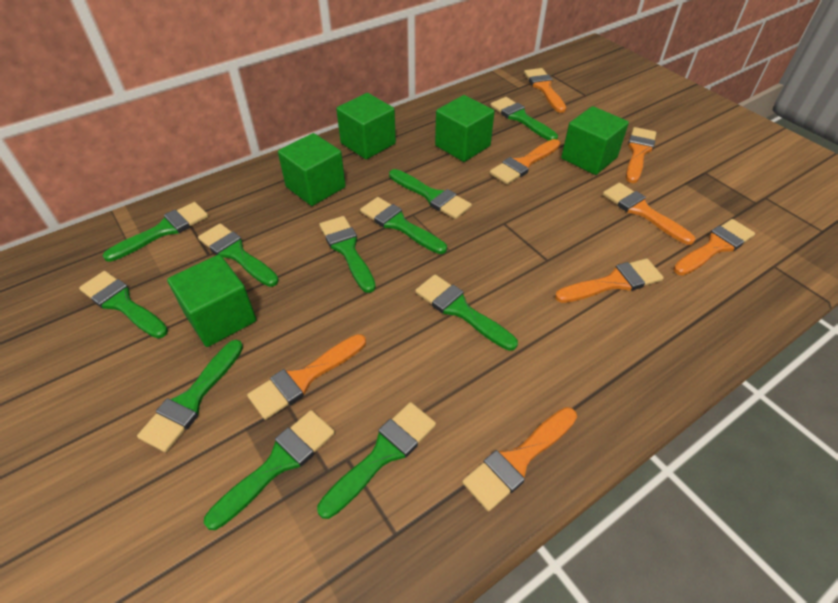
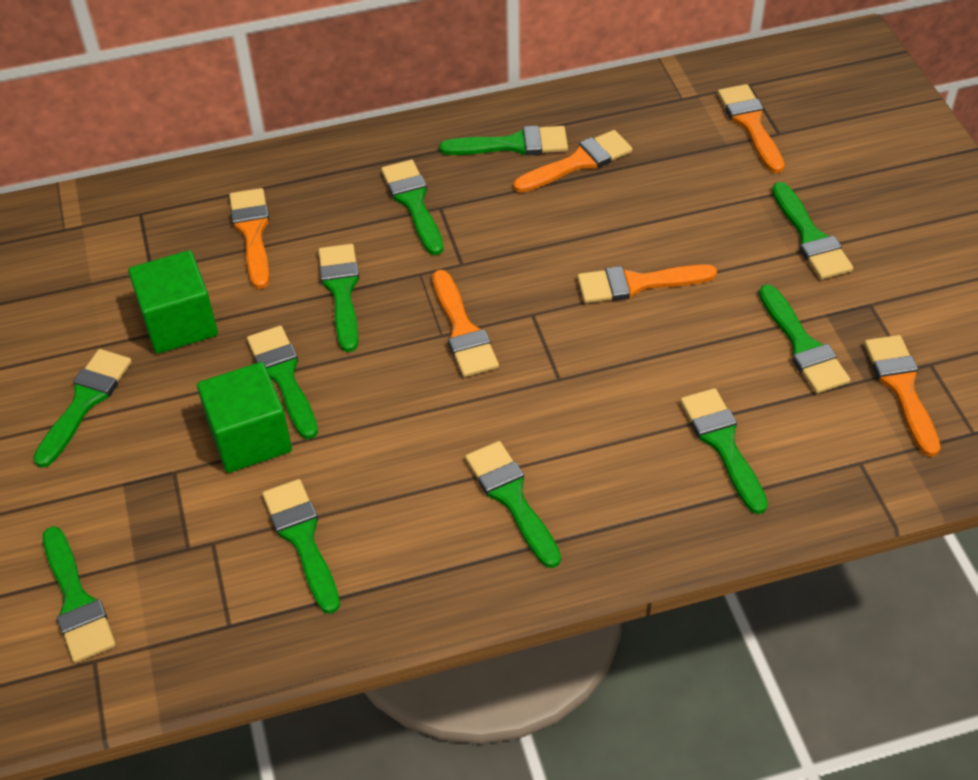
green cube: 5 -> 2
orange brush: 8 -> 6

